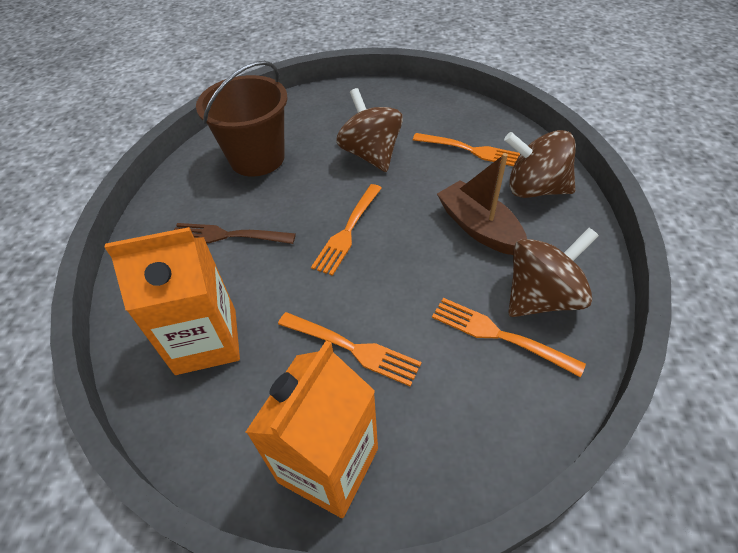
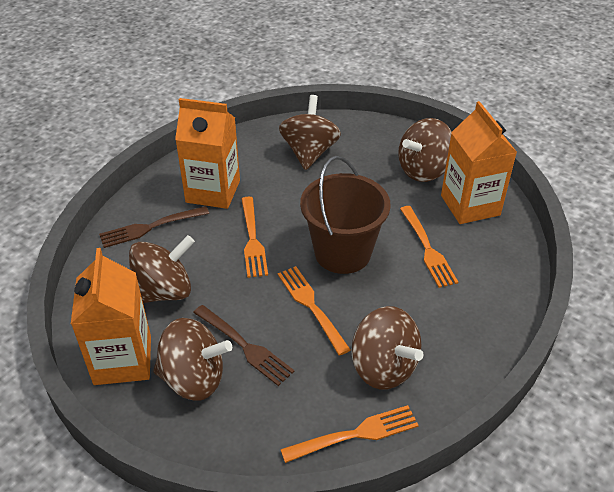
brown boat: 1 -> 0
brown fork: 1 -> 2
brown spinning top: 3 -> 5
orange carton: 2 -> 3

